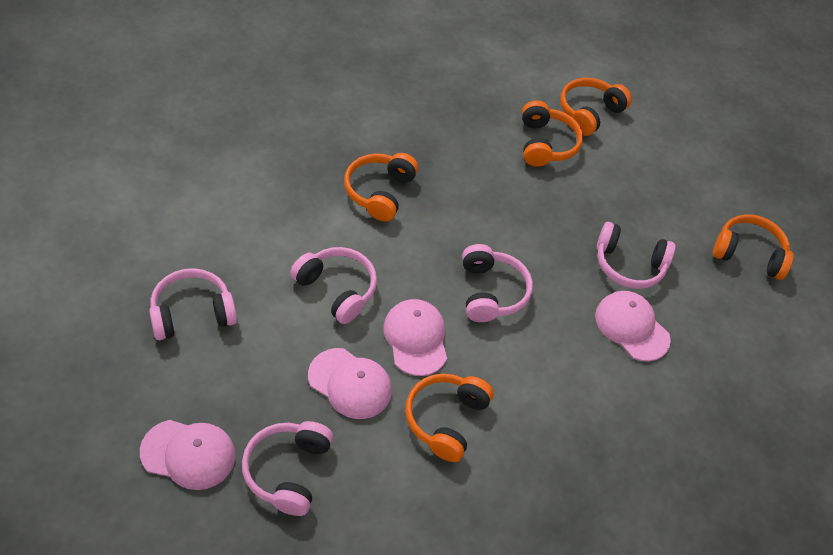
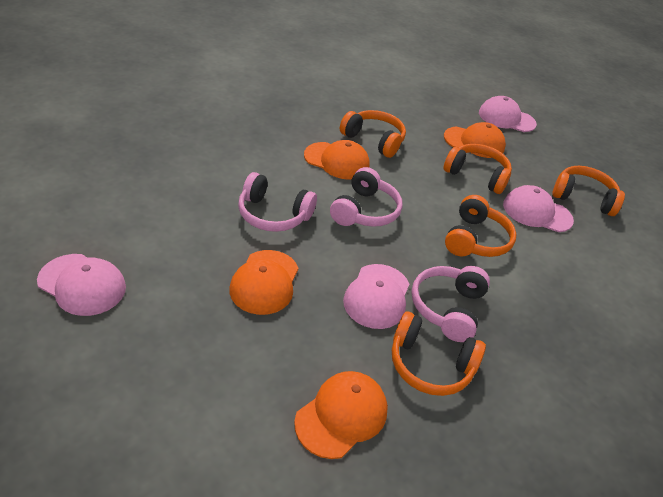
orange cap: 0 -> 4
pink headphones: 5 -> 3

